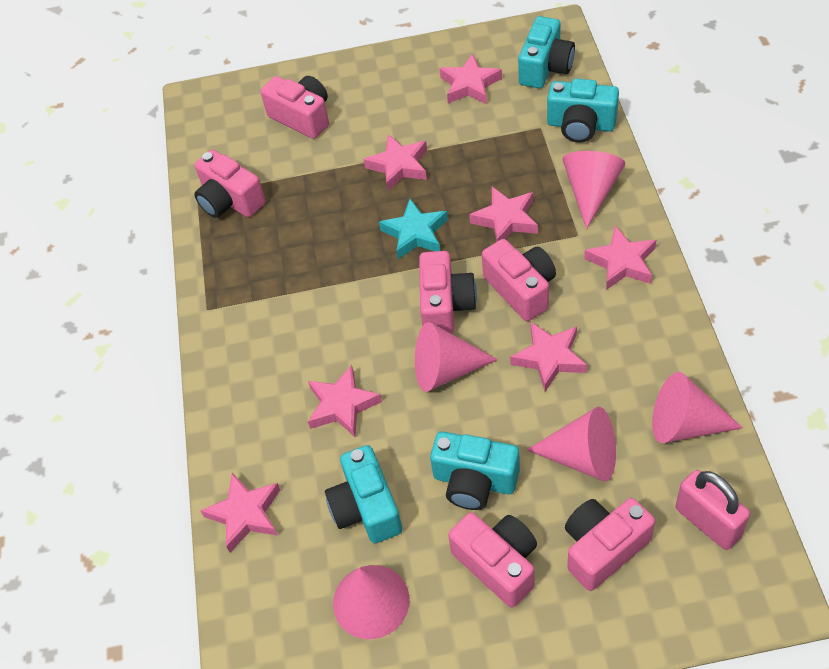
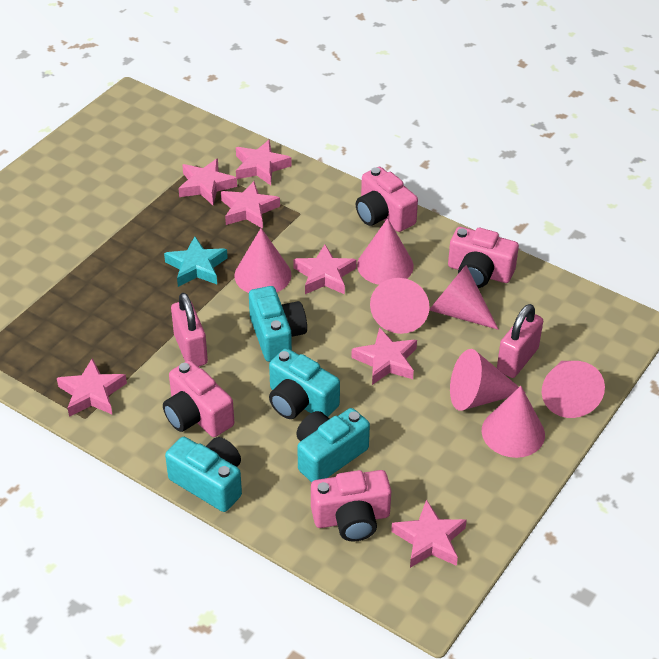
pink camera: 6 -> 4
pink cone: 5 -> 7
pink padlock: 1 -> 2

